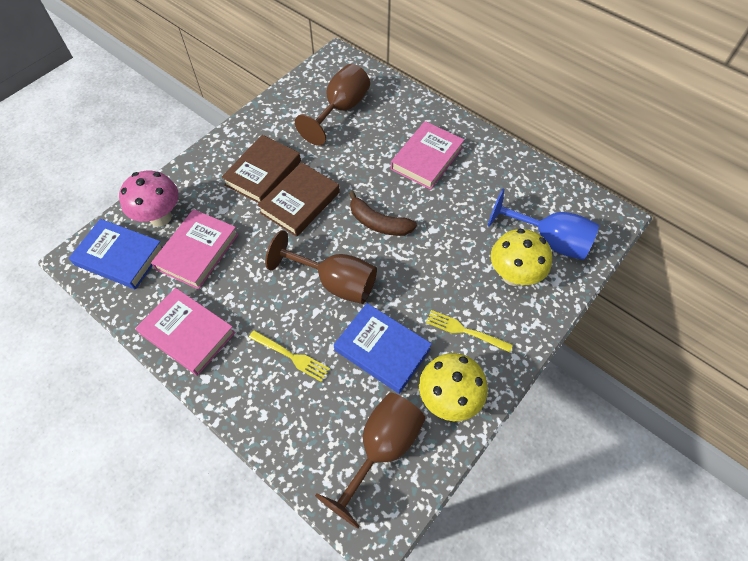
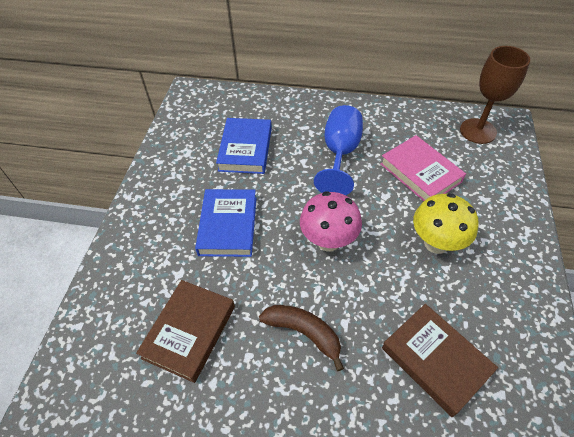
brown goblet: 3 -> 1
pink book: 3 -> 1
yellow fork: 2 -> 0
yellow mushroom: 2 -> 1

